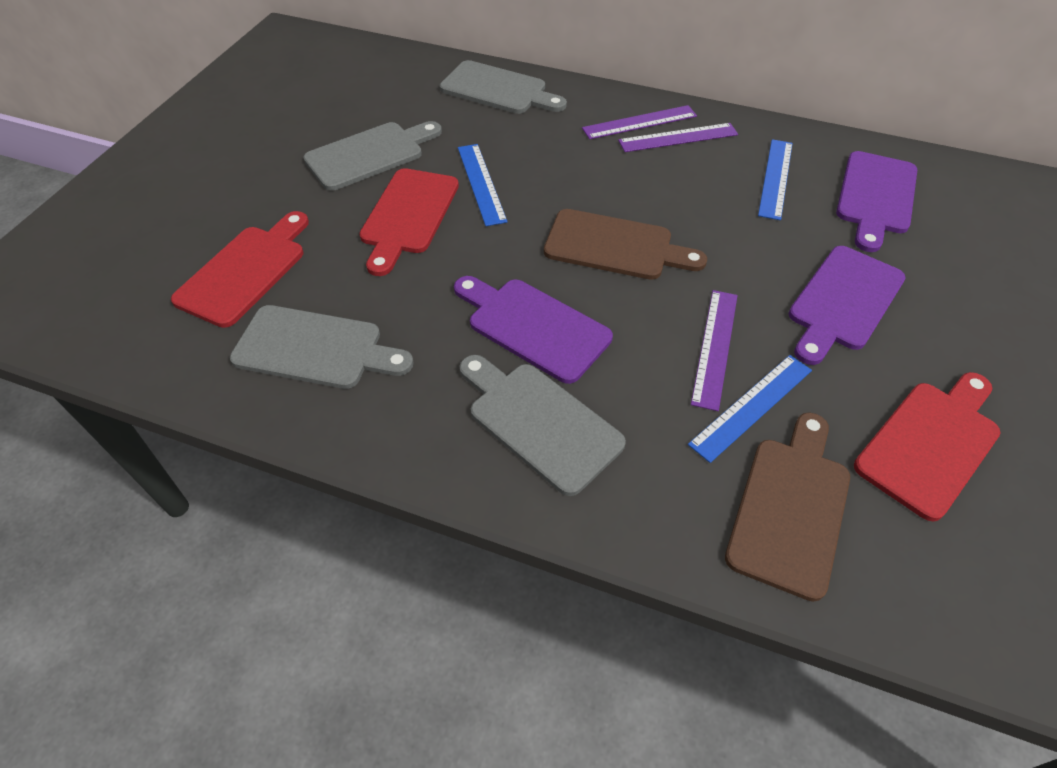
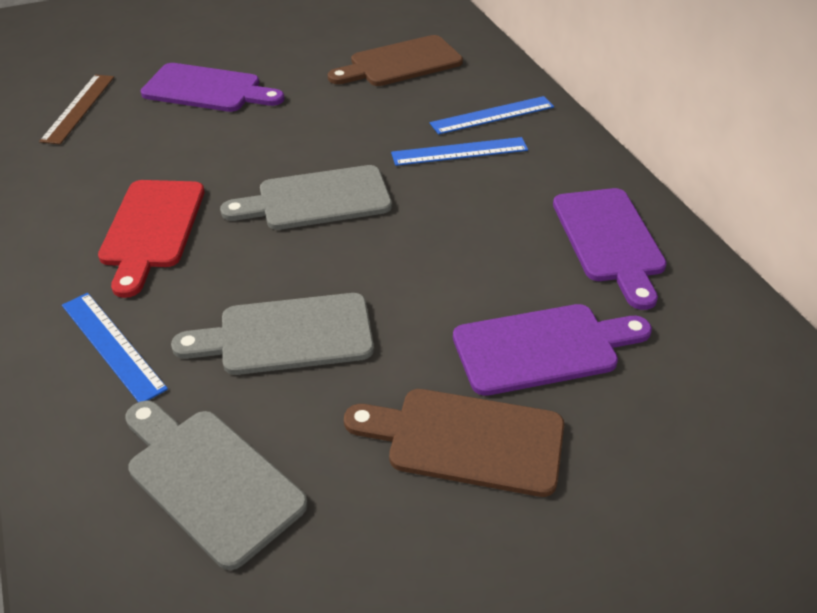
brown ruler: 0 -> 1
grey cutting board: 4 -> 3
purple ruler: 3 -> 0
red cutting board: 3 -> 1

